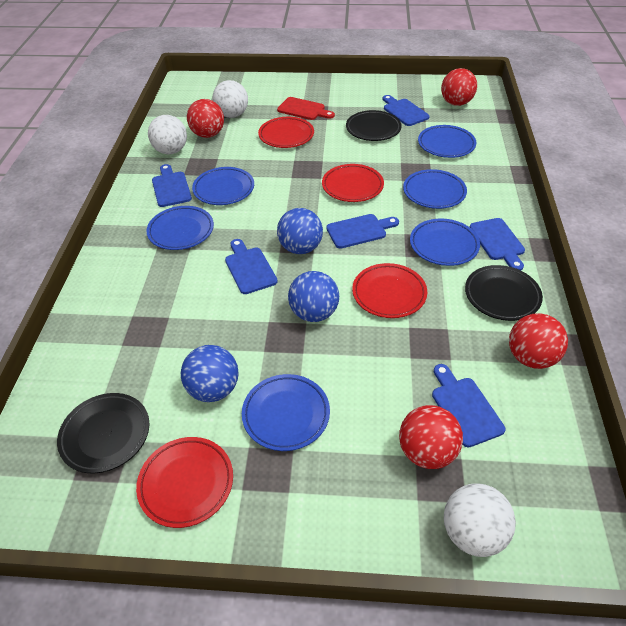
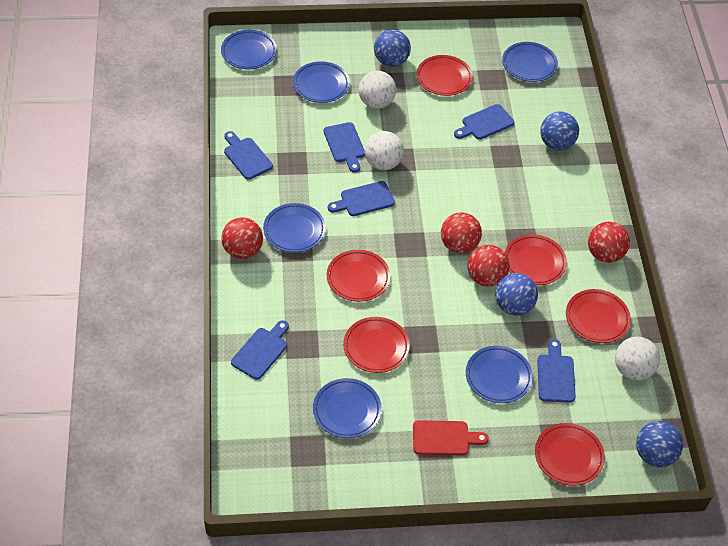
black plate: 3 -> 0
blue ball: 3 -> 4
red plate: 4 -> 6

